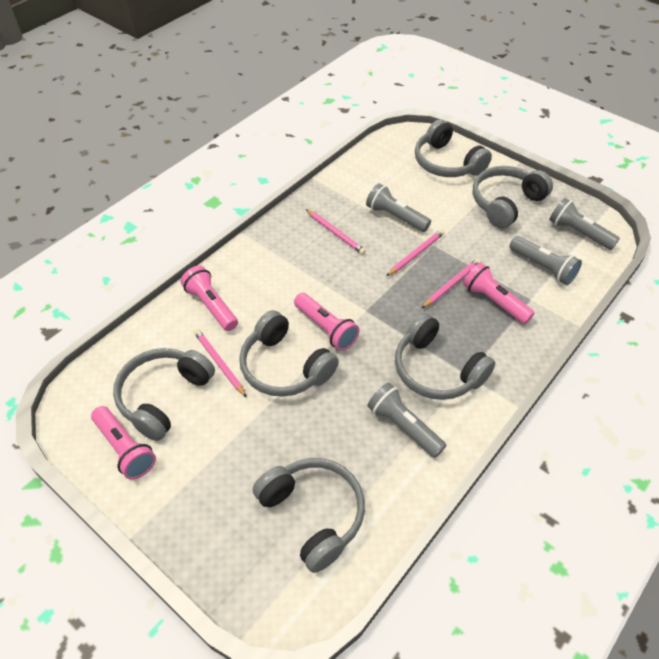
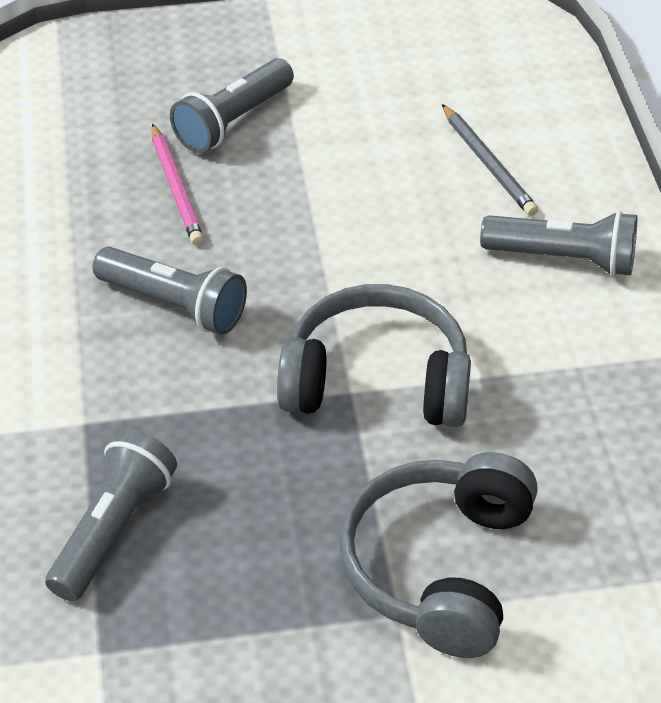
grey headphones: 6 -> 2
grey pencil: 0 -> 1
pink flashlight: 4 -> 0
pink pencil: 4 -> 1

